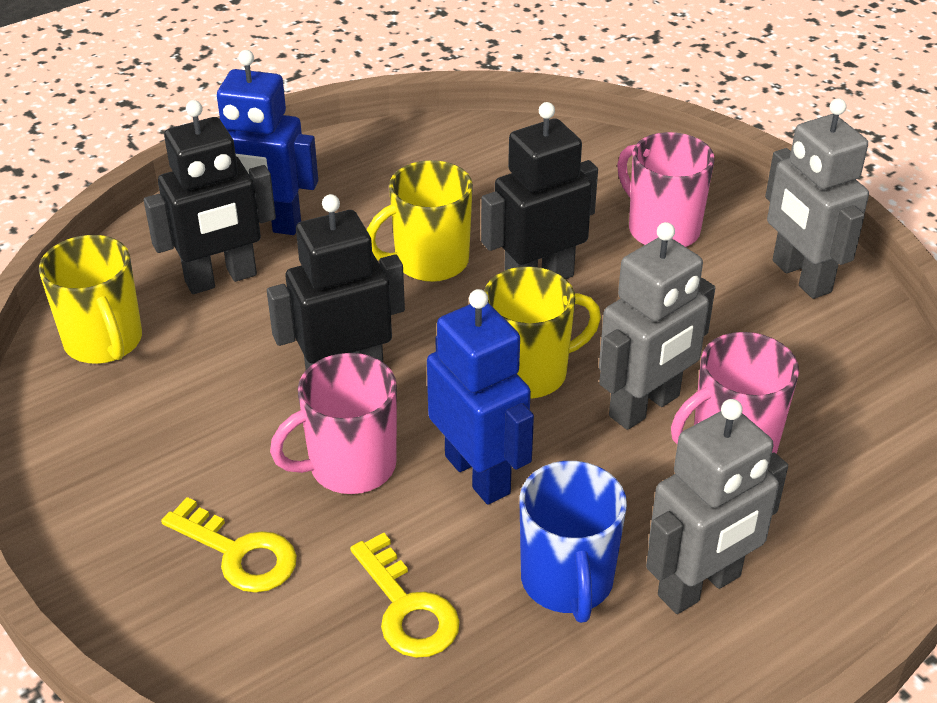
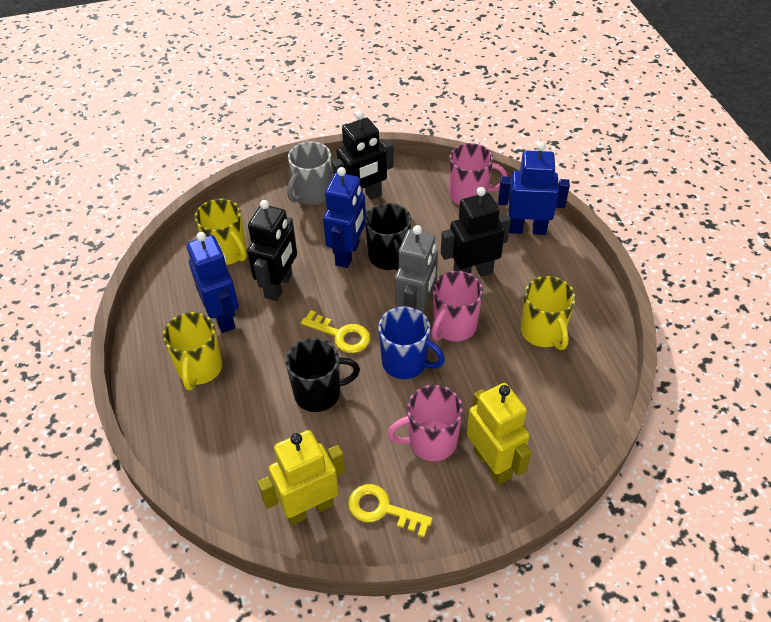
black mug: 0 -> 2
blue robot: 2 -> 3
grey mug: 0 -> 1
grey robot: 3 -> 1
yellow robot: 0 -> 2

